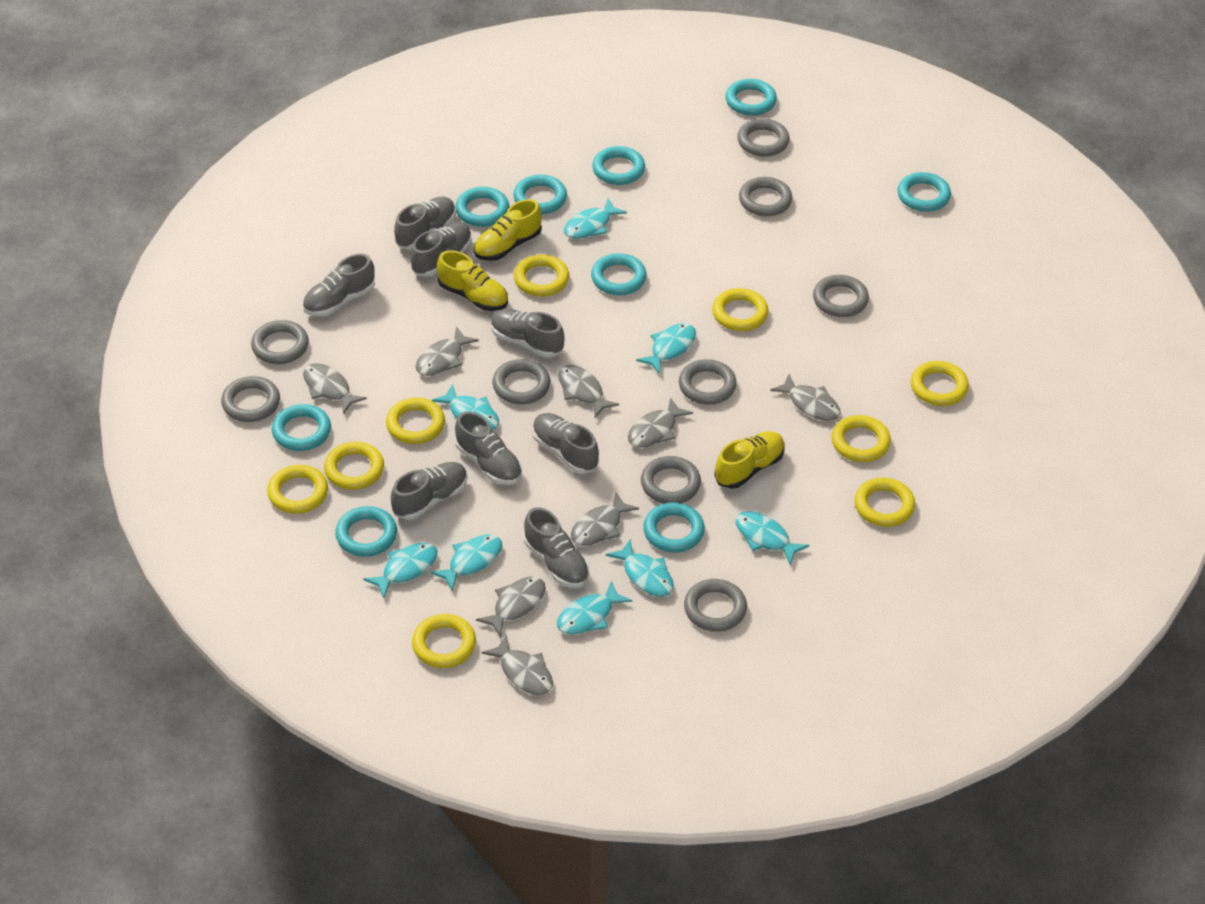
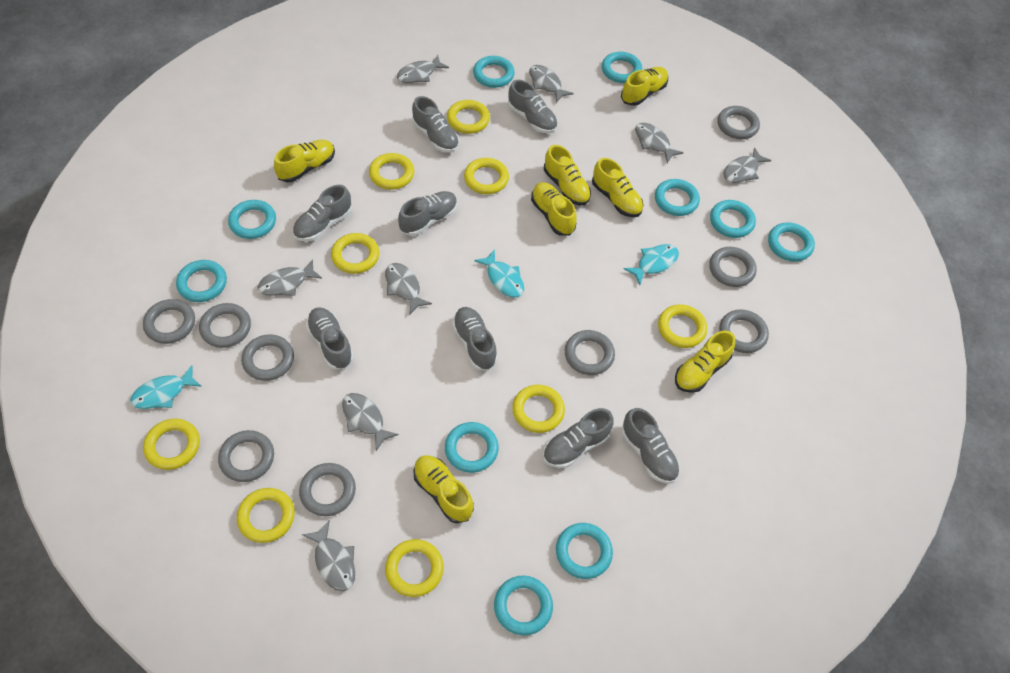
turquoise fish: 8 -> 3
turquoise ring: 9 -> 10
yellow shoe: 3 -> 7

